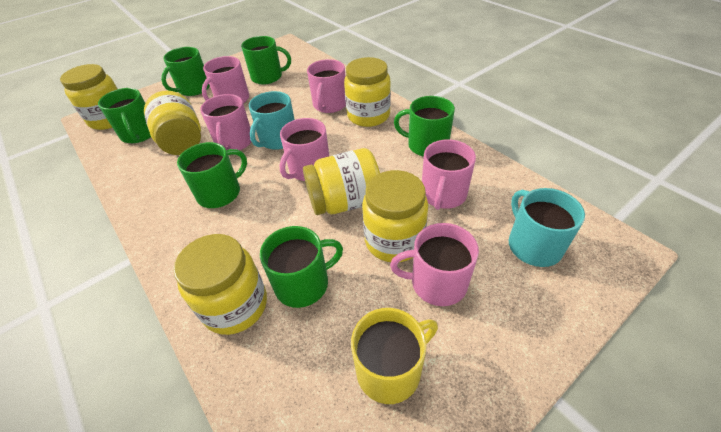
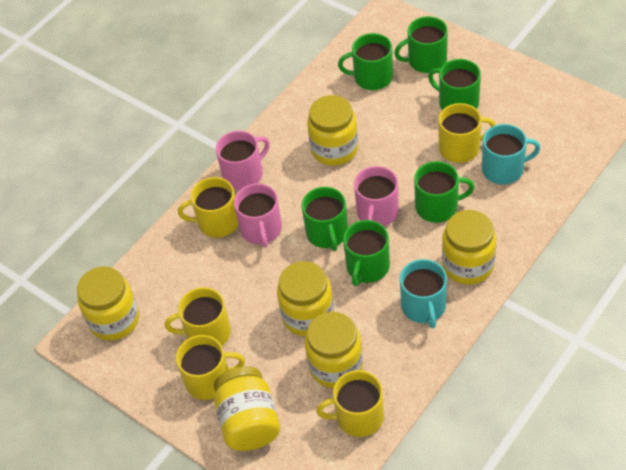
pink mug: 6 -> 3
yellow mug: 1 -> 5

